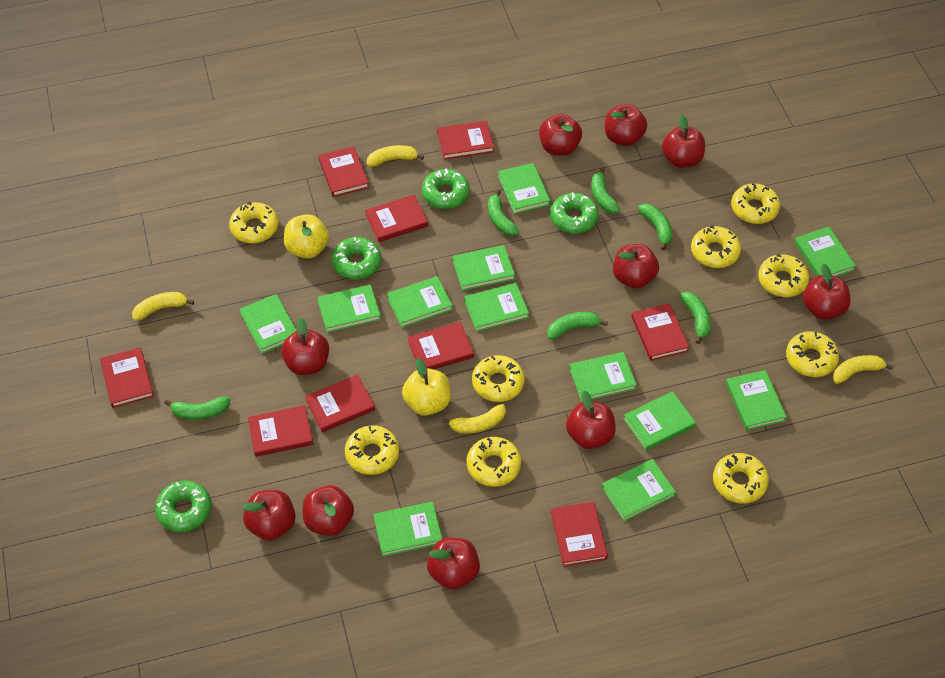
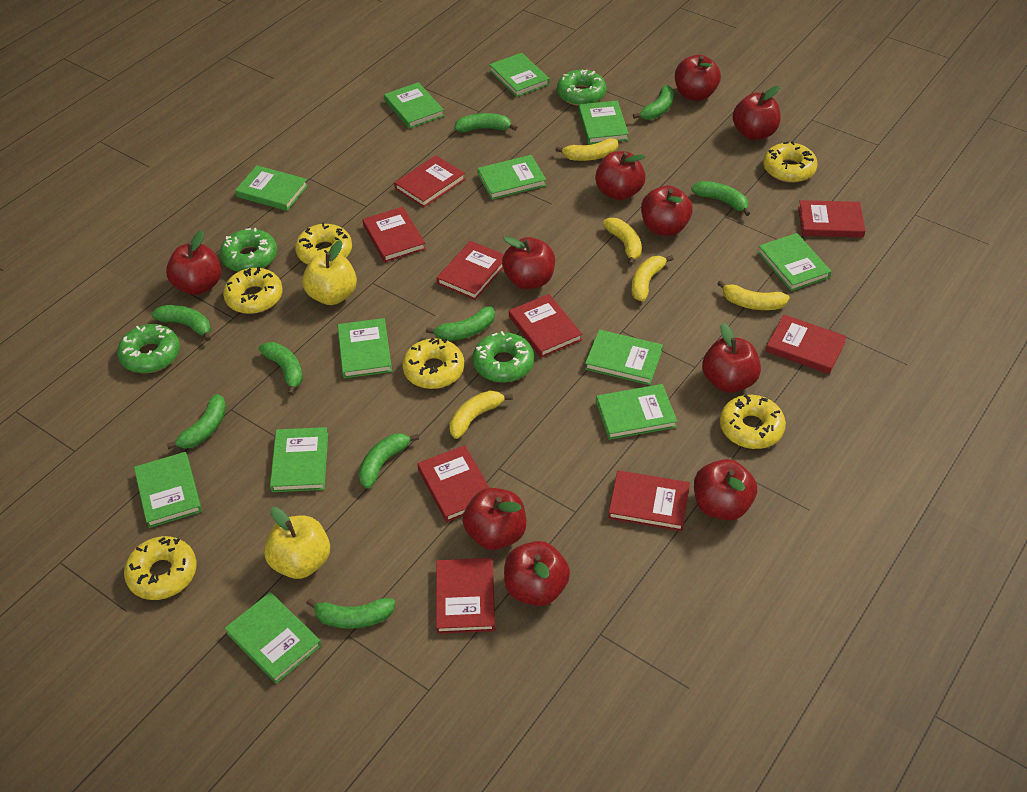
green banana: 6 -> 9
yellow banana: 4 -> 5
yellow donut: 9 -> 6

